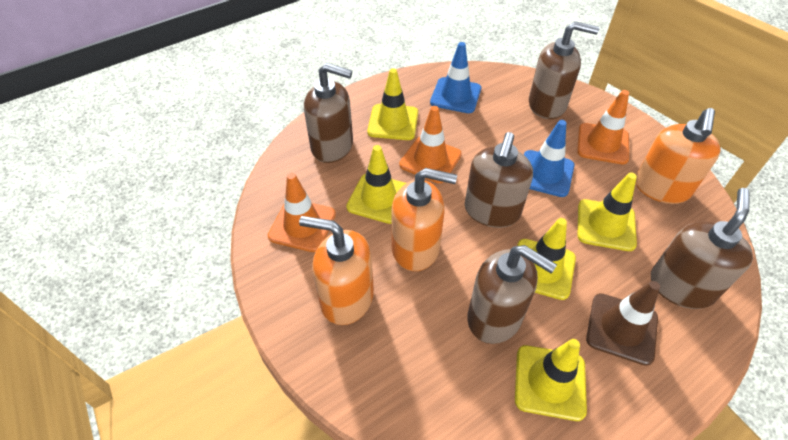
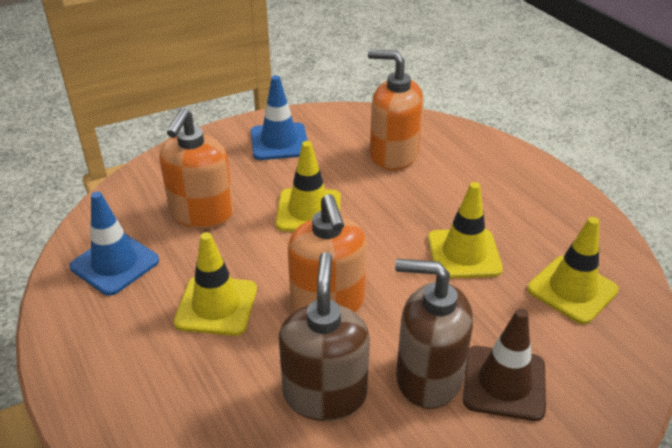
brown soap dispenser: 5 -> 2
orange traffic cone: 3 -> 0
yellow traffic cone: 5 -> 4

